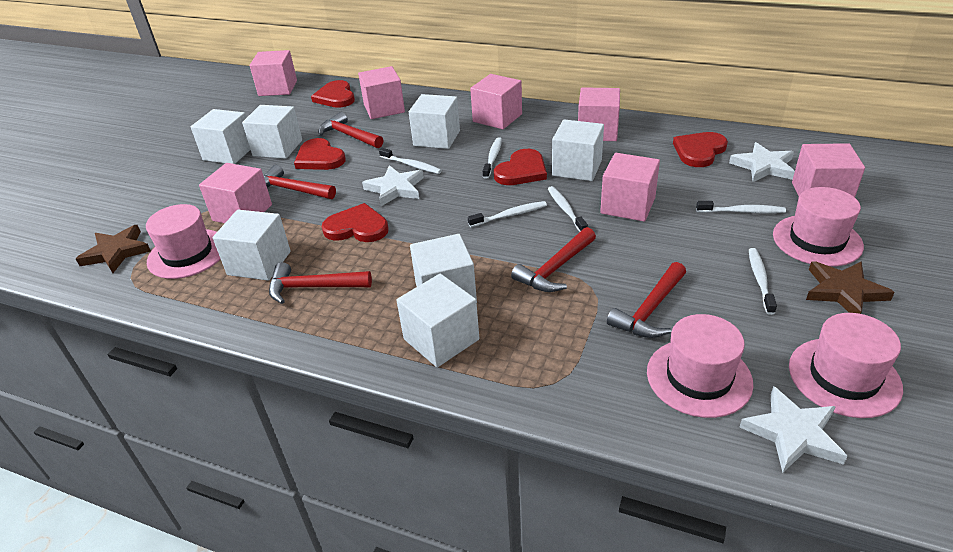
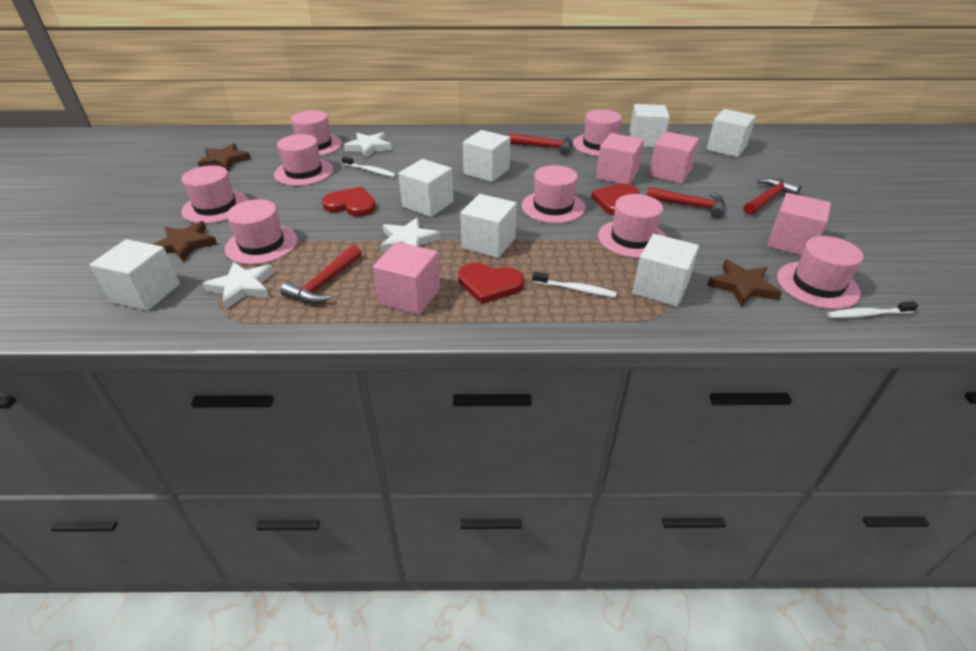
brown star: 2 -> 3
pink cube: 7 -> 4
pink hat: 4 -> 8
red hammer: 5 -> 4
red heart: 5 -> 3
white toothbrush: 6 -> 3

